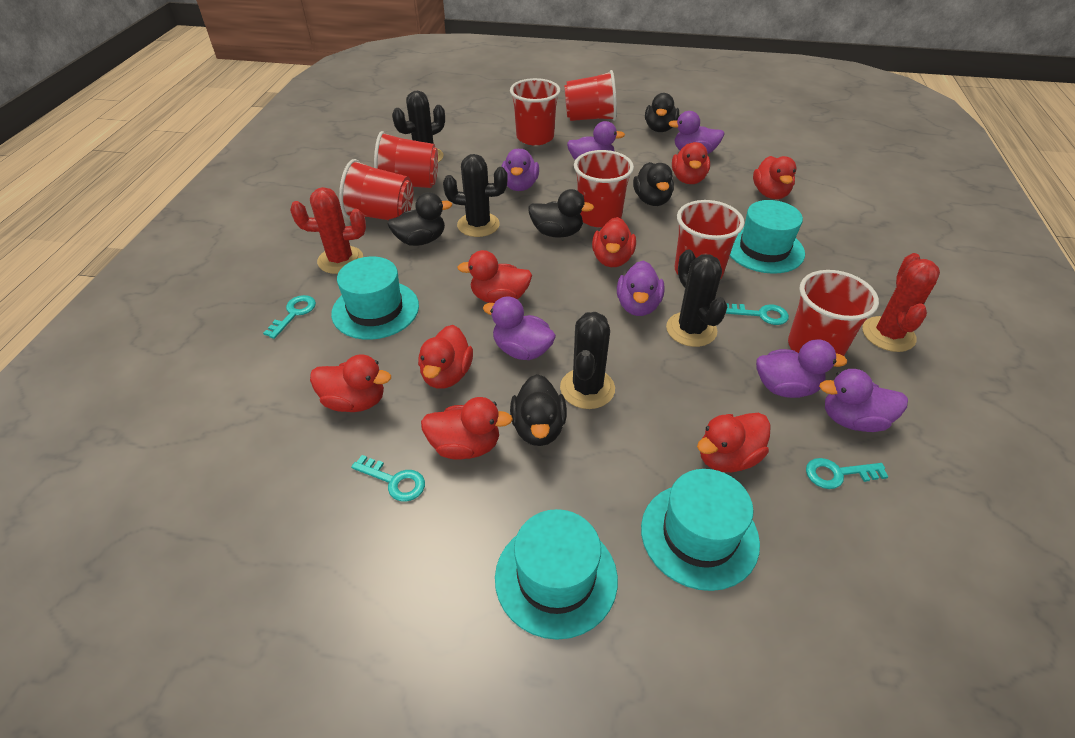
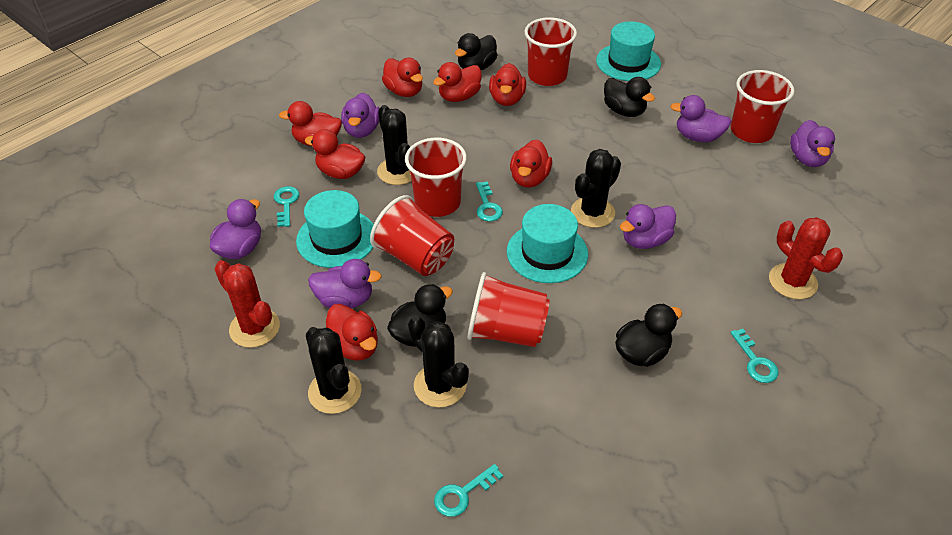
black duck: 5 -> 4
purple duck: 7 -> 6
red cup: 7 -> 5
red duck: 8 -> 7
turquoise hat: 4 -> 3

